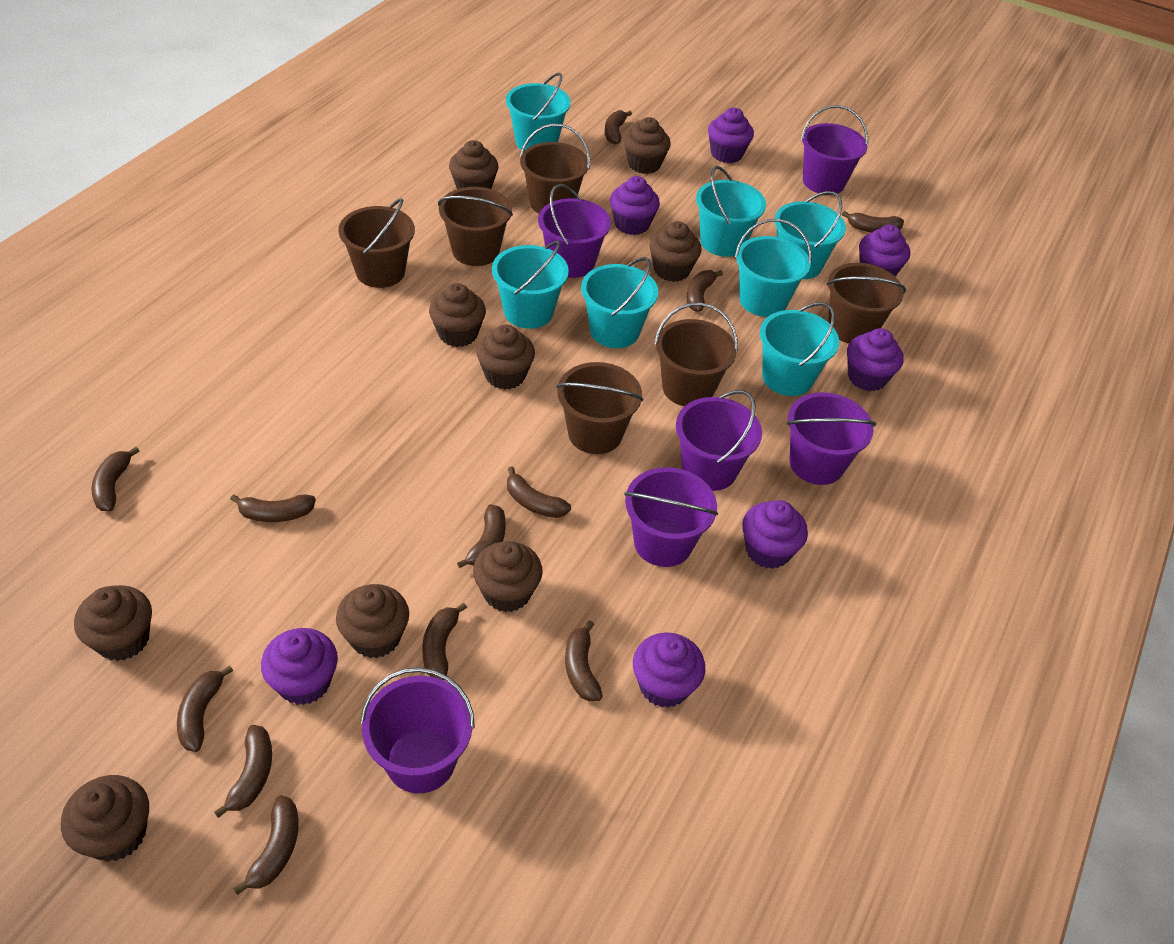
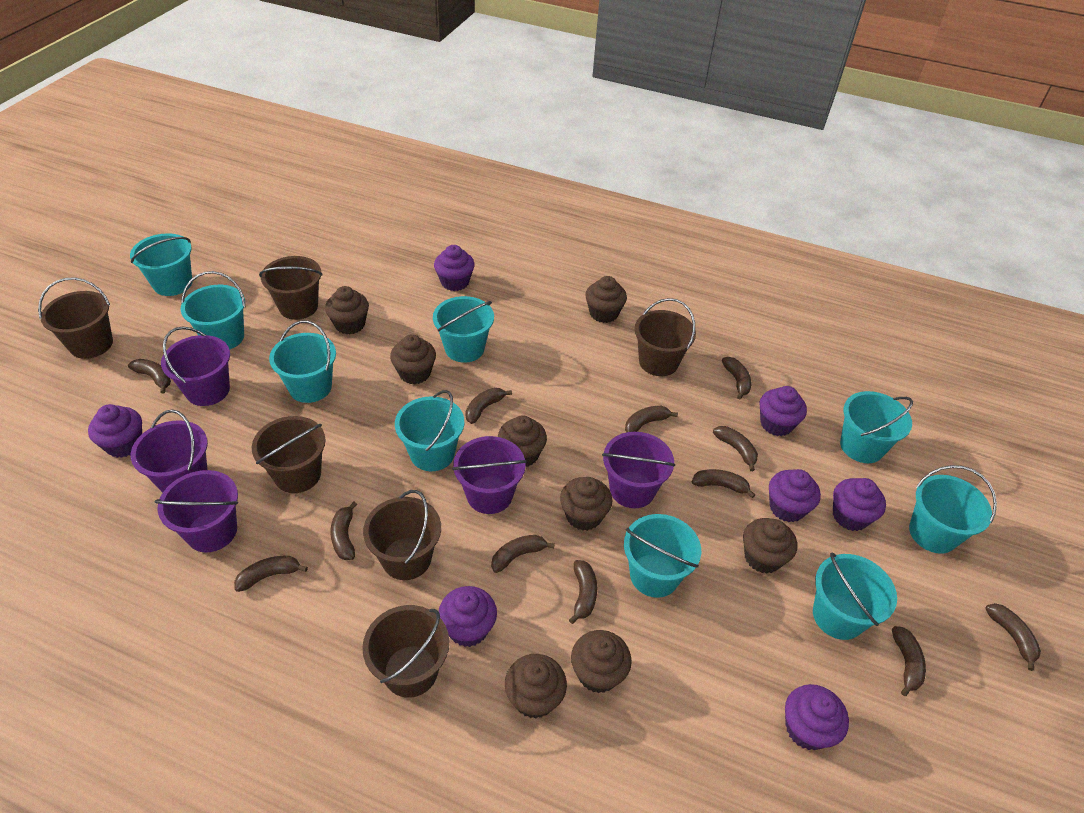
brown cupcake: 9 -> 8
purple bucket: 6 -> 5
turquoise bucket: 7 -> 9

